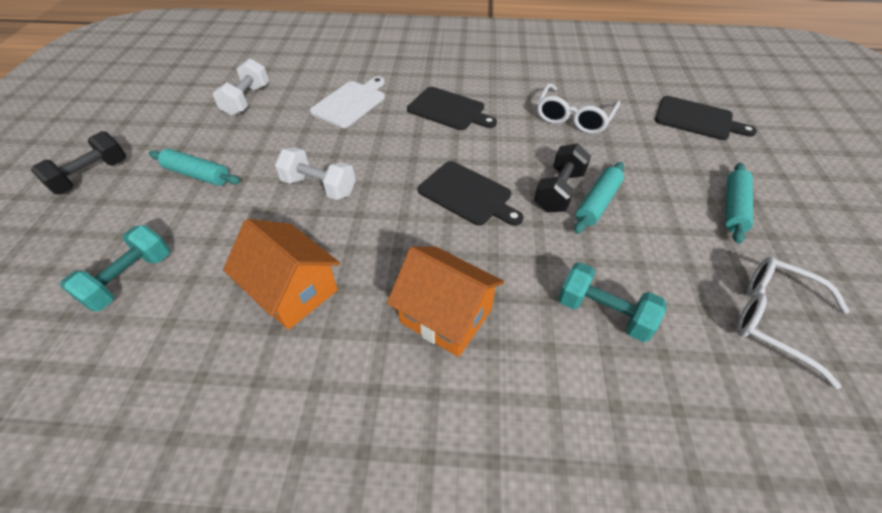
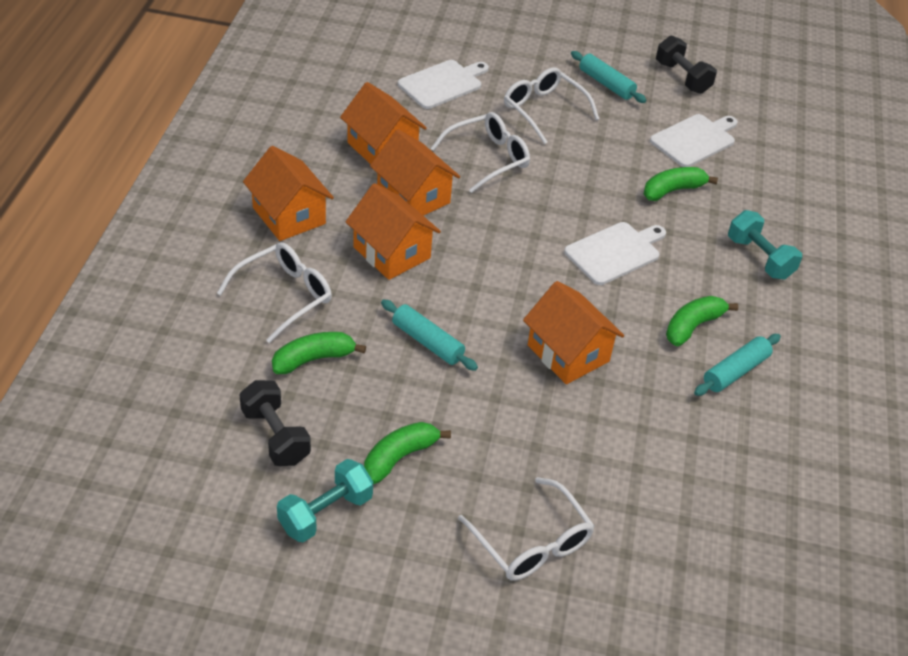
black cutting board: 3 -> 0
green banana: 0 -> 4
orange house: 2 -> 5
white cutting board: 1 -> 3
white dumbbell: 2 -> 0
white glasses: 2 -> 4

